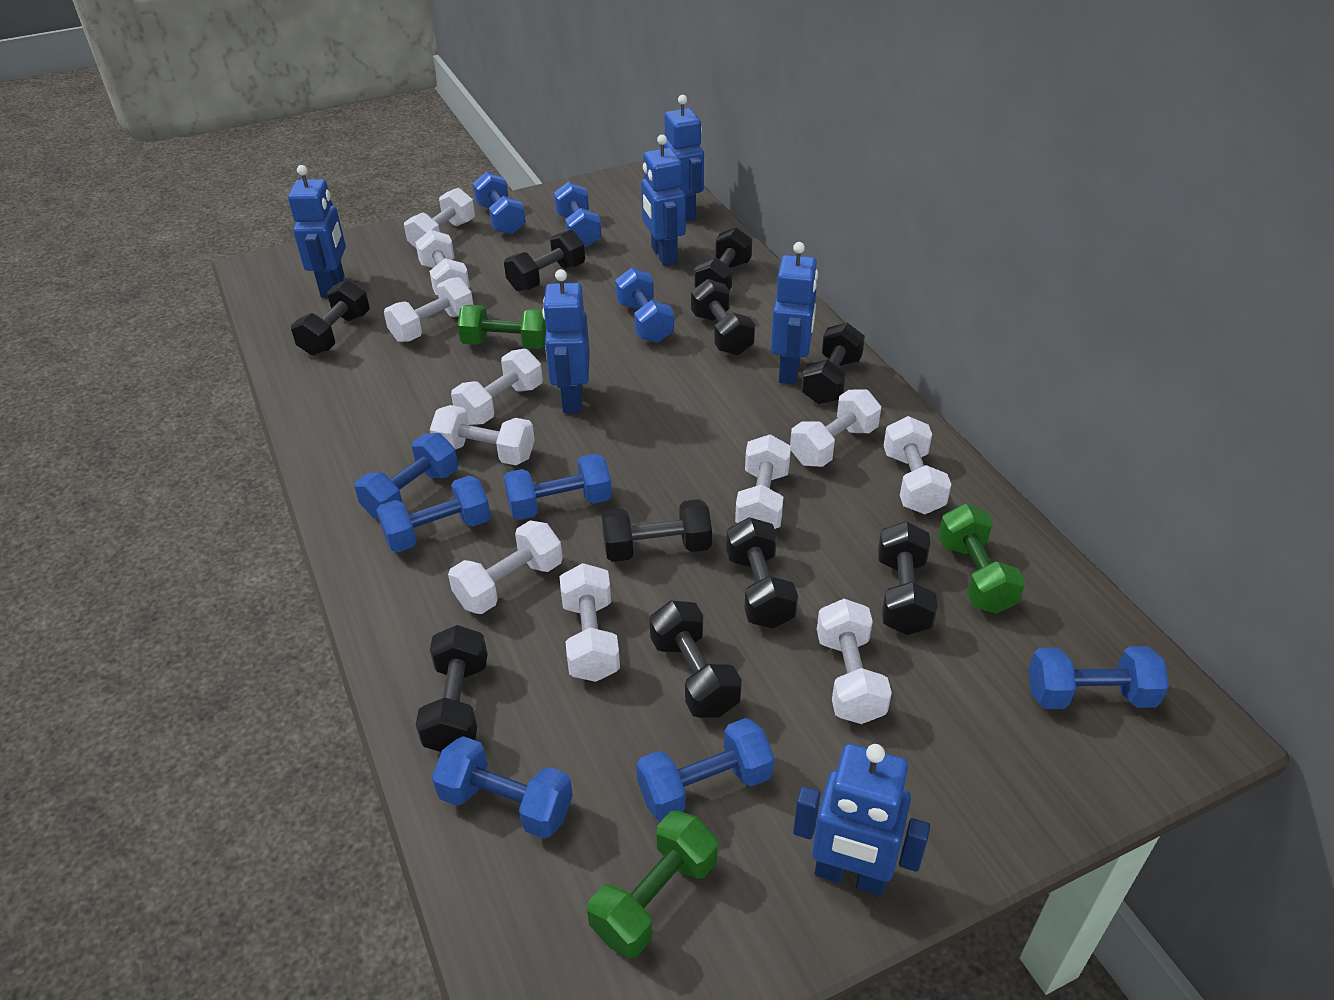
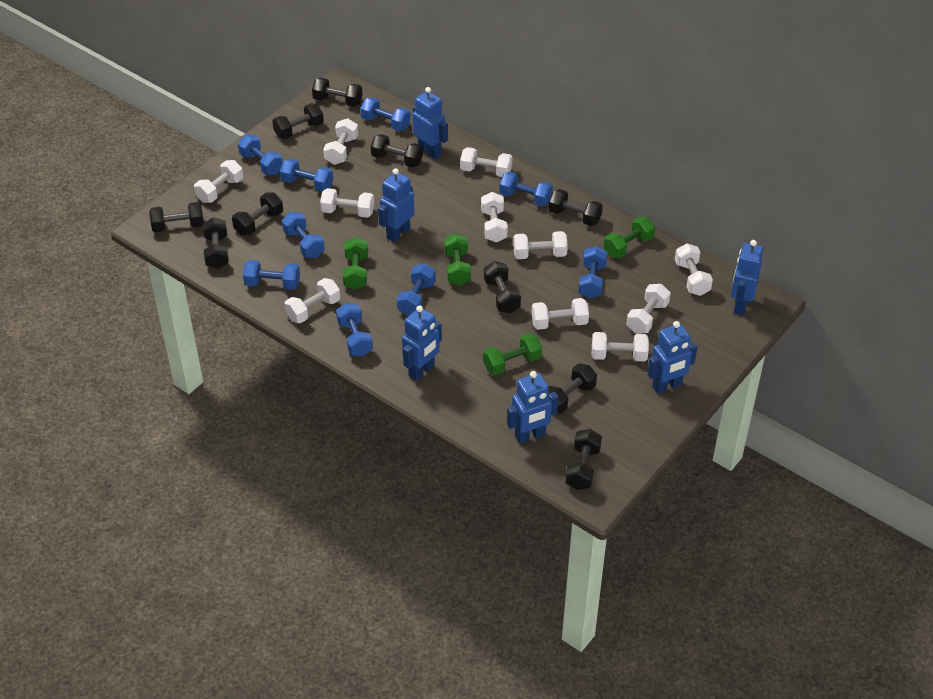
green dumbbell: 3 -> 4

